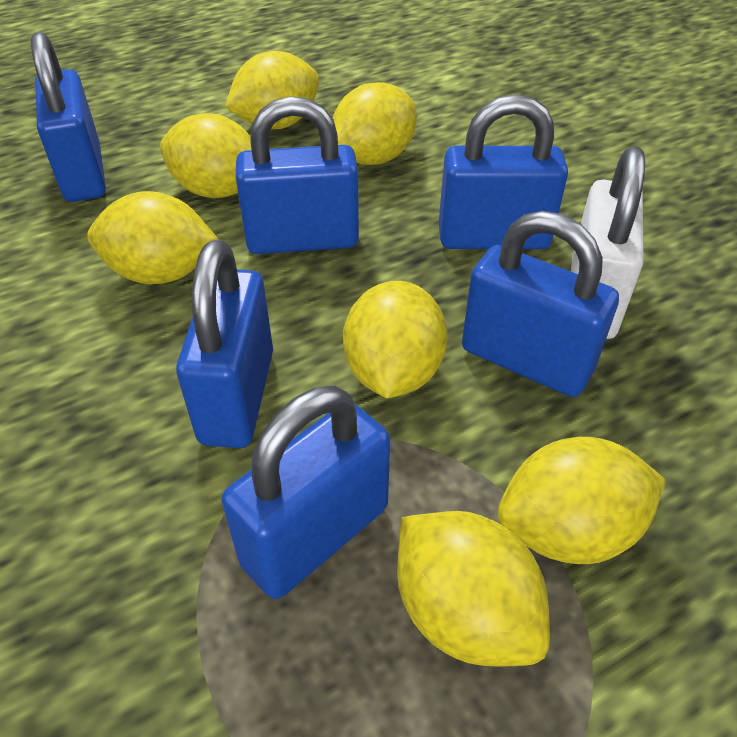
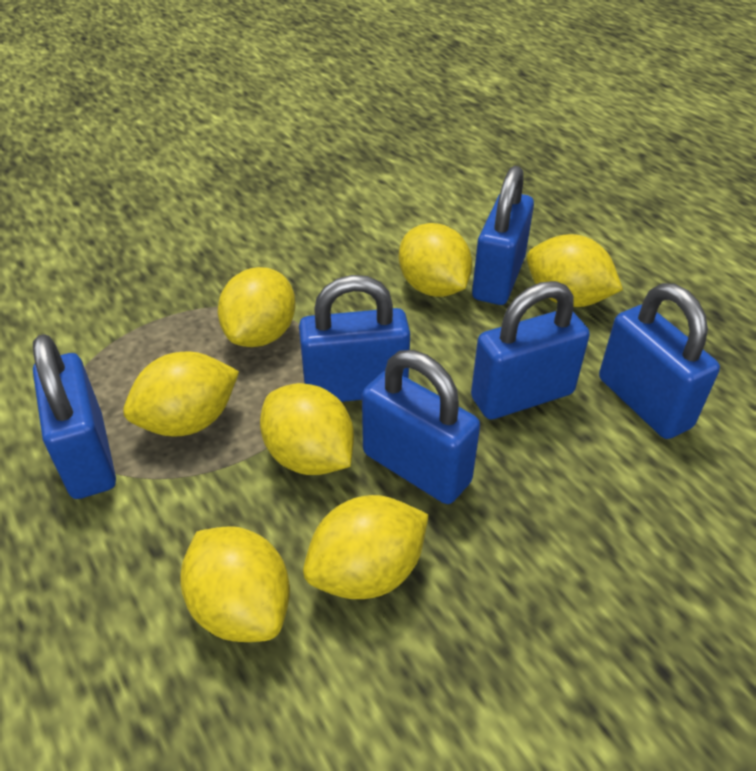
white padlock: 1 -> 0

